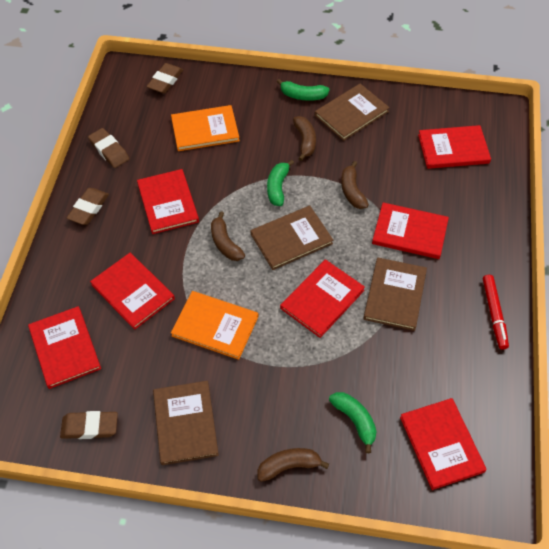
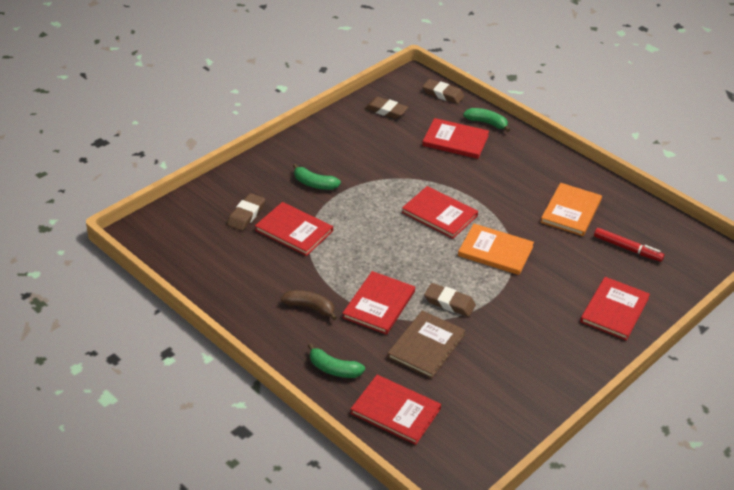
brown banana: 4 -> 1
brown book: 4 -> 1
red book: 7 -> 6

